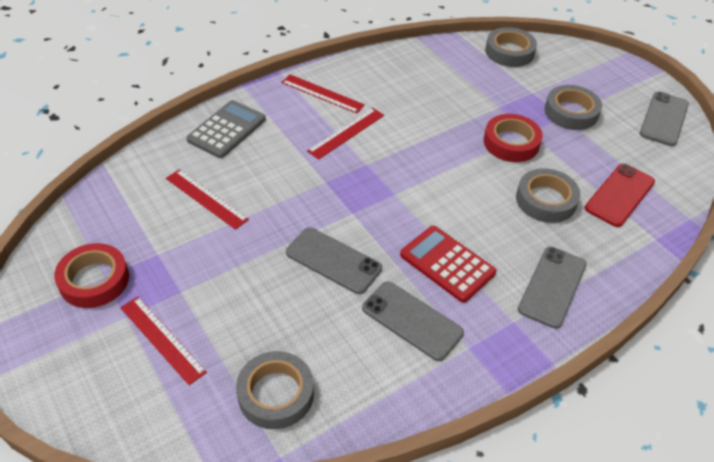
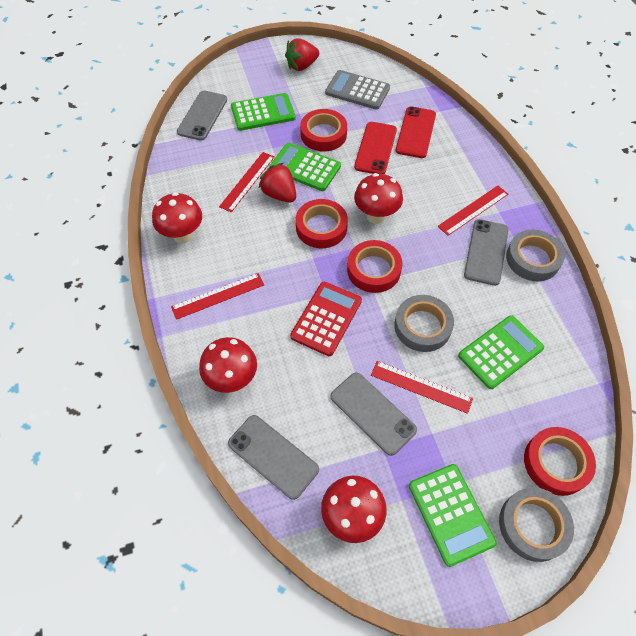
green calculator: 0 -> 4
grey tape: 4 -> 3
red mushroom: 0 -> 4
red phone: 1 -> 2
red strawberry: 0 -> 2
red tape: 2 -> 4

